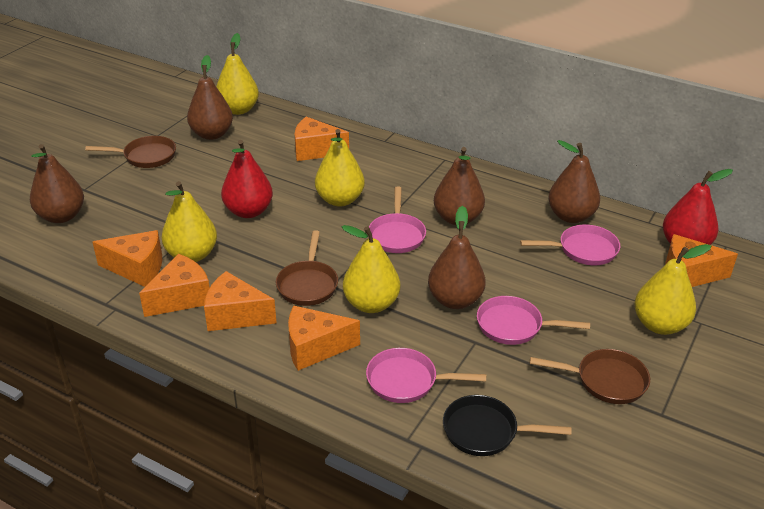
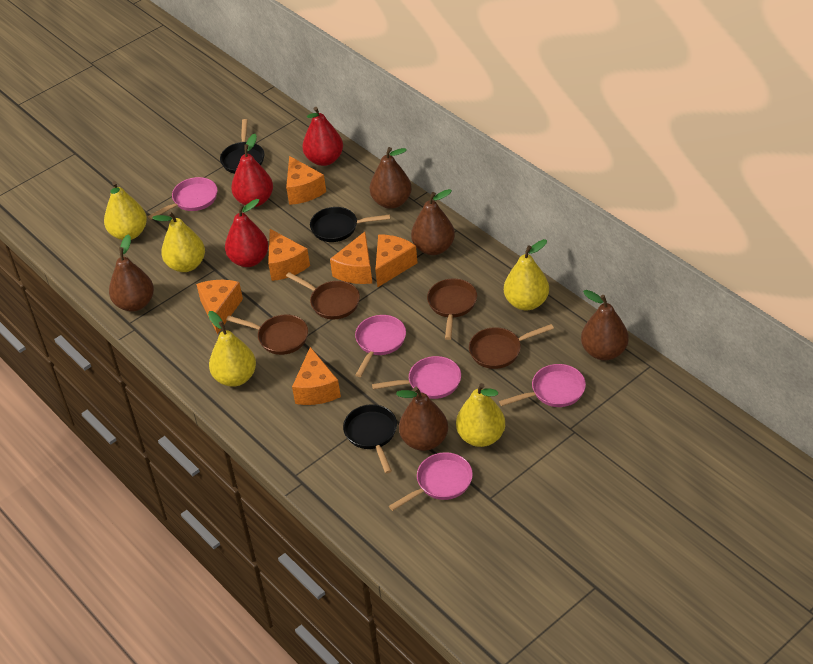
black pan: 1 -> 3
brown pan: 3 -> 4
pink pan: 4 -> 5
red pear: 2 -> 3

